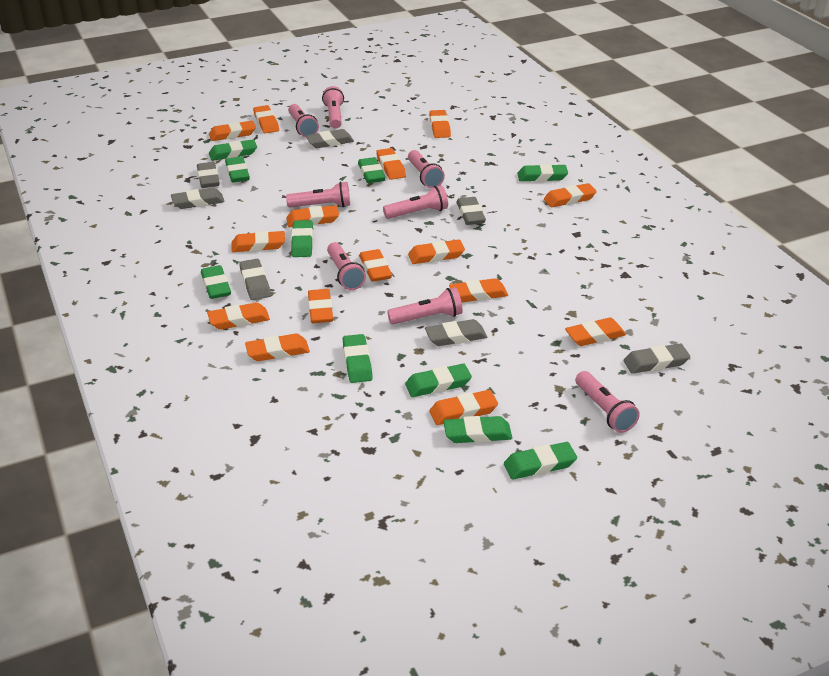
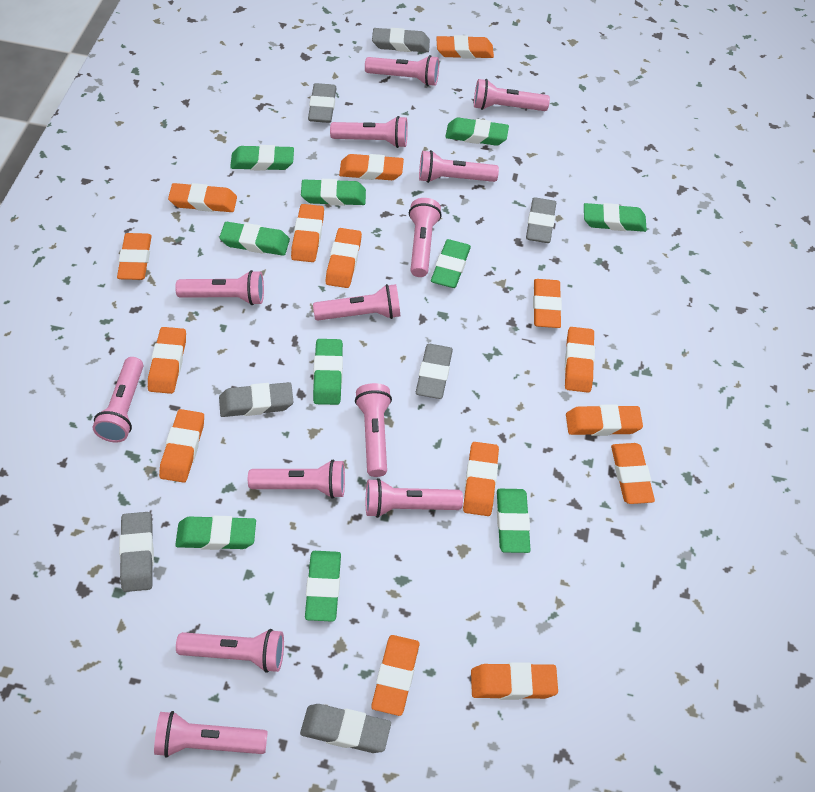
pink flashlight: 8 -> 13

